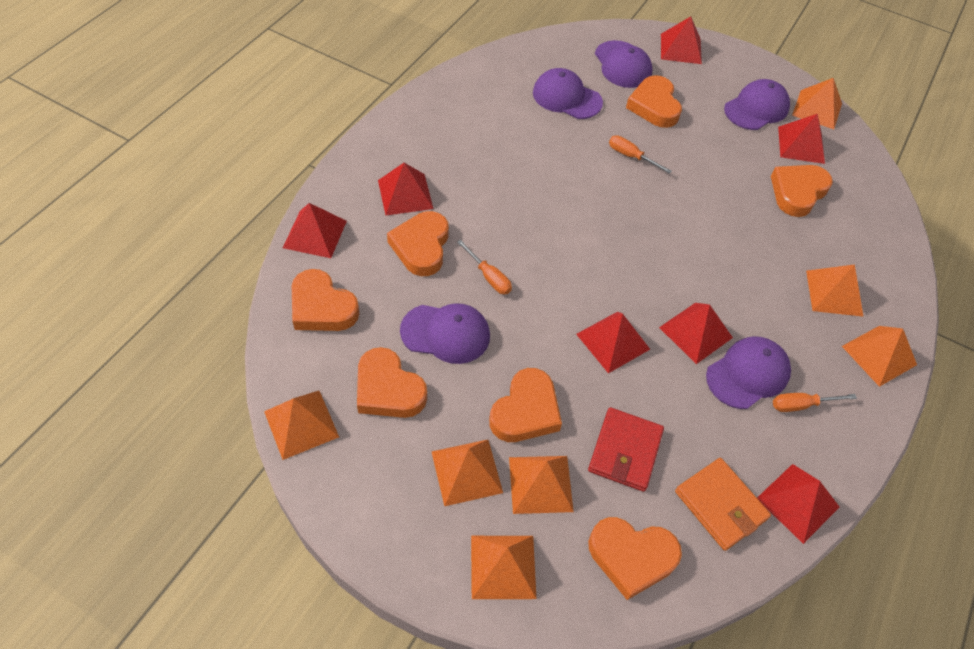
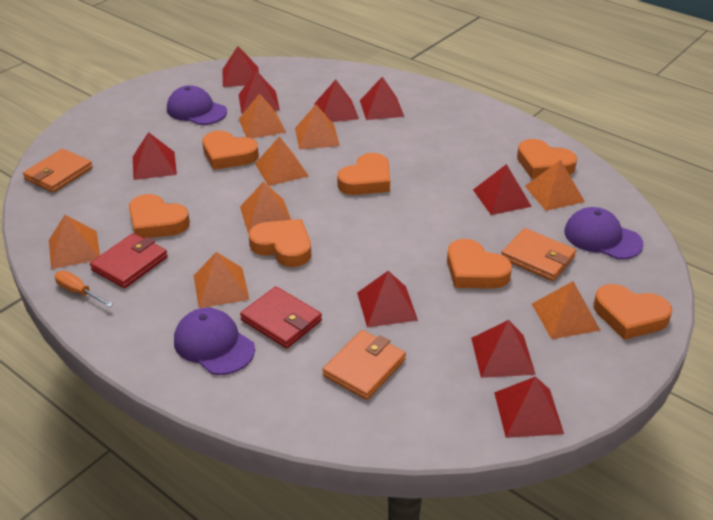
orange pyramid: 7 -> 8
orange screwdriver: 3 -> 1
orange wallet: 1 -> 3
purple cap: 5 -> 3
red pyramid: 7 -> 9
red wallet: 1 -> 2

